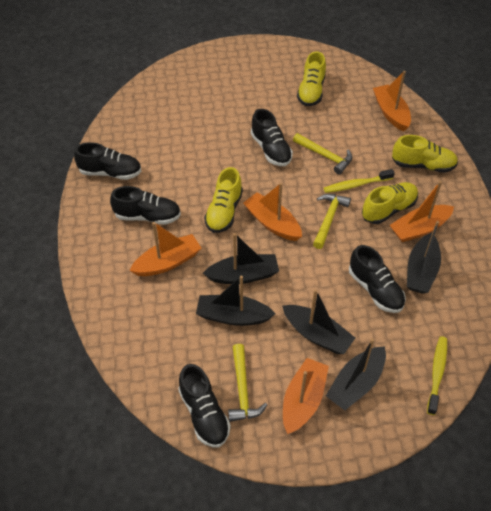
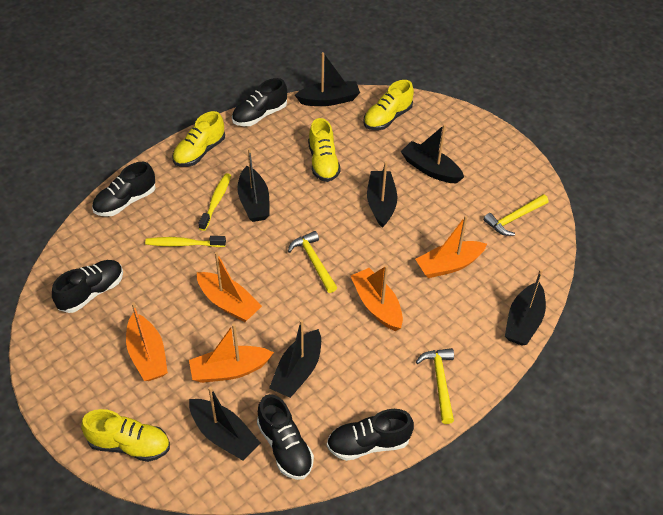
black boat: 5 -> 7

